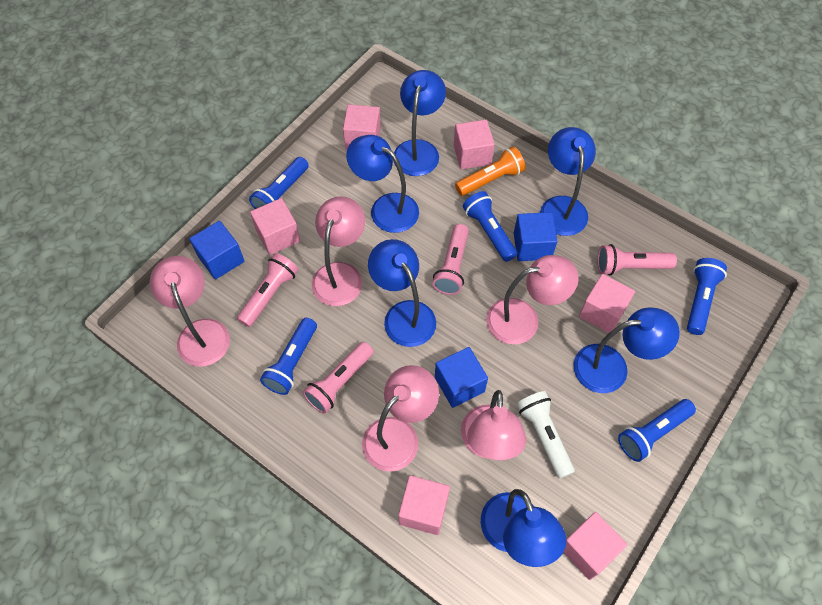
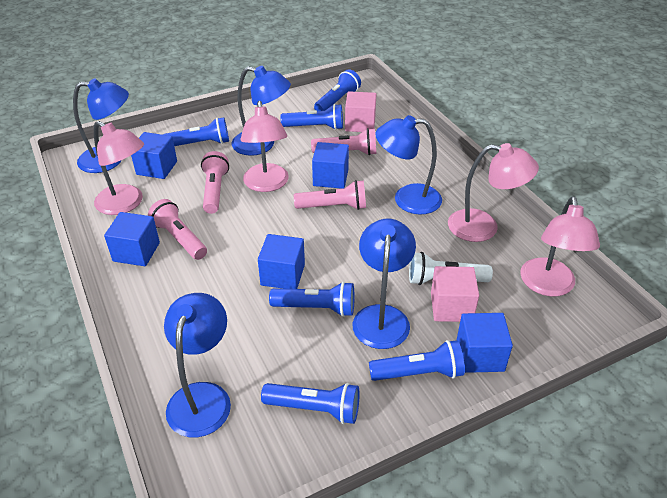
blue cube: 3 -> 5
blue flashlight: 5 -> 6
blue lamp: 6 -> 5
orange flashlight: 1 -> 0
pink cube: 6 -> 2
pink lamp: 5 -> 4

